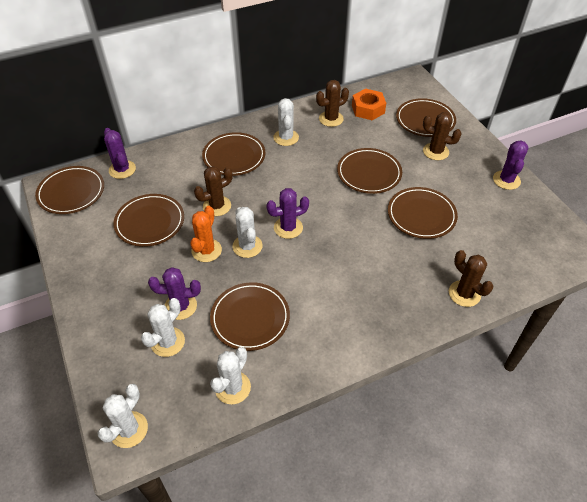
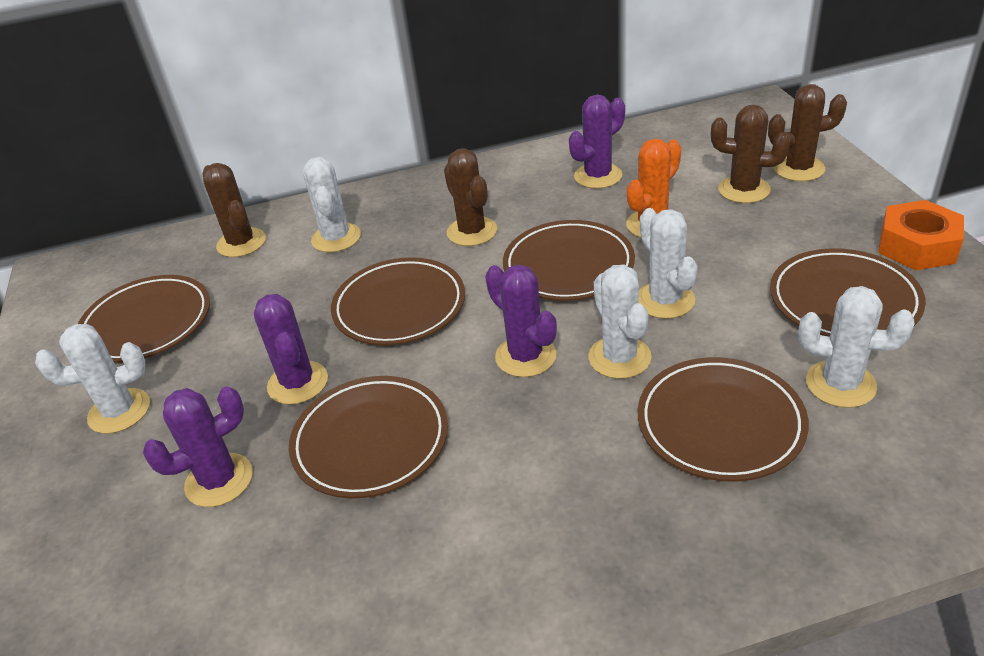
brown plate: 7 -> 6

